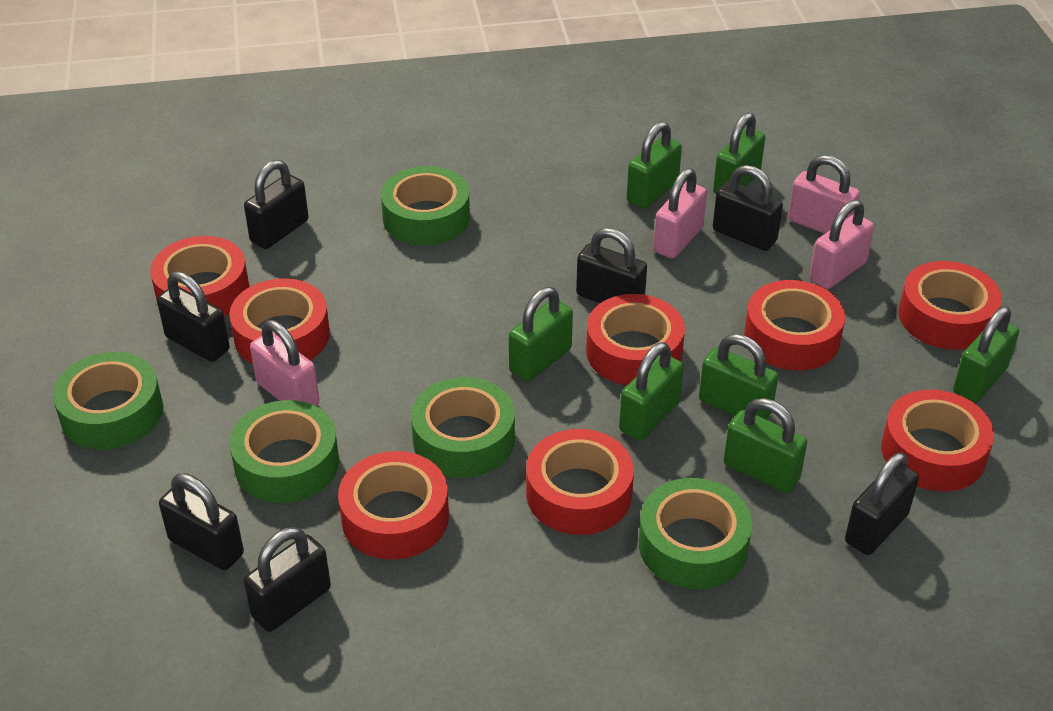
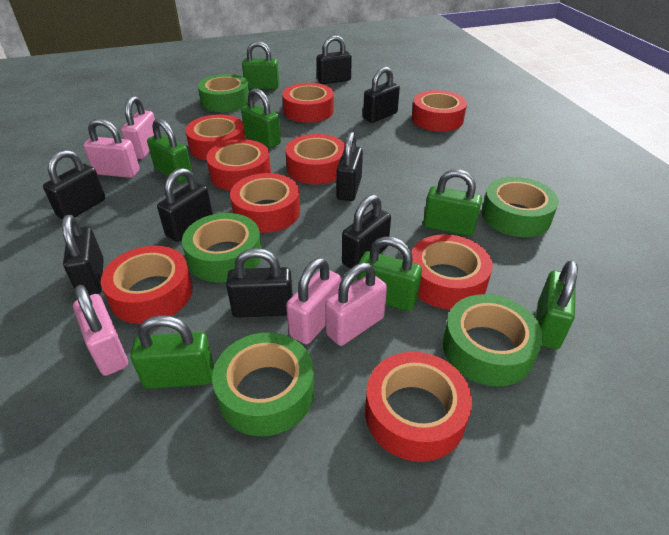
black padlock: 7 -> 8
pink padlock: 4 -> 5
red tape: 8 -> 9

